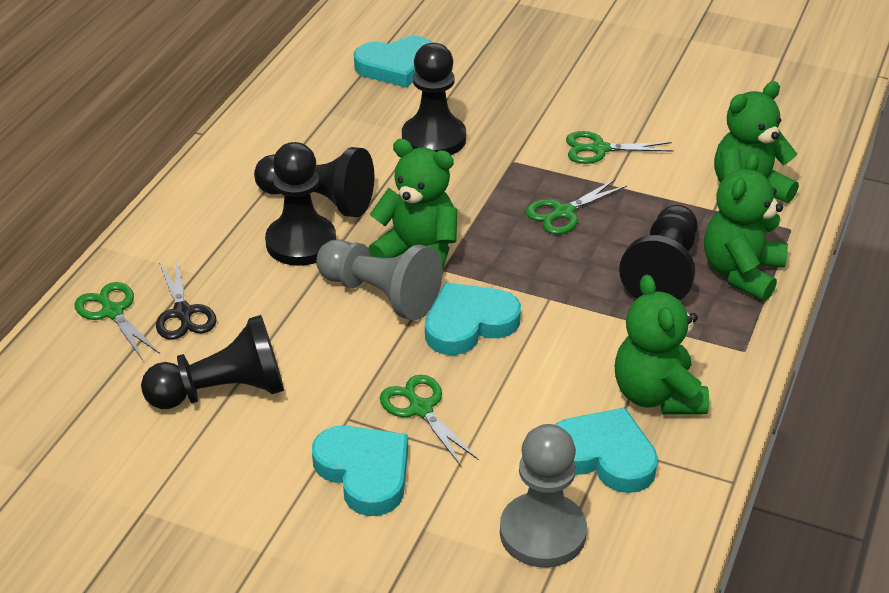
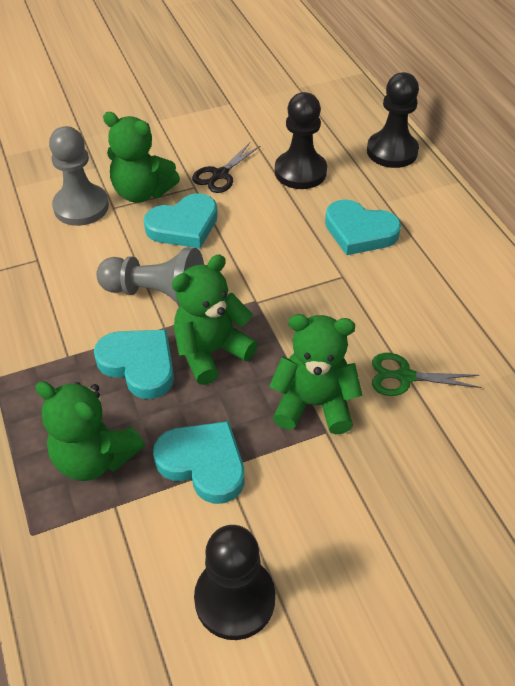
black pawn: 5 -> 3
green scissors: 4 -> 1

